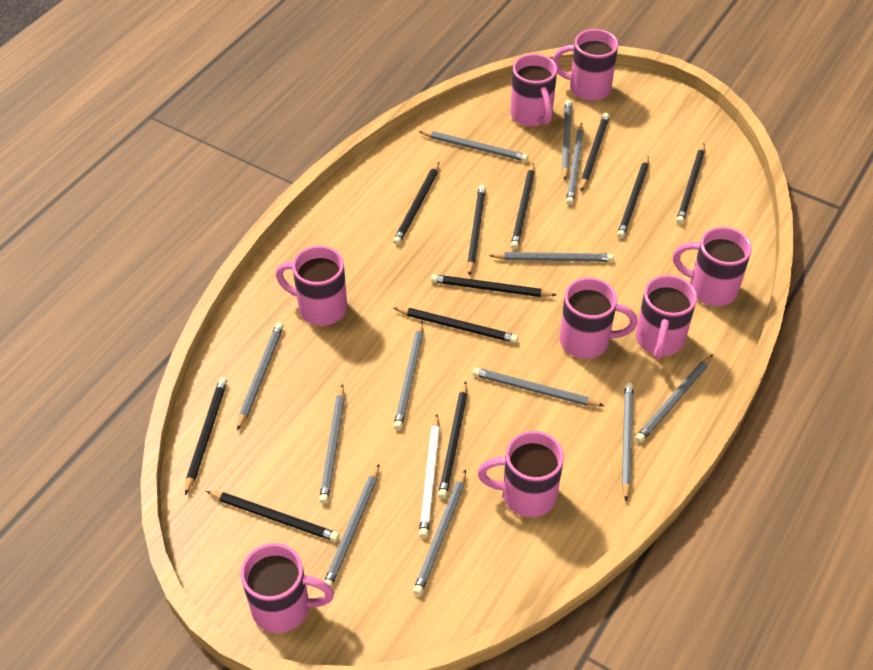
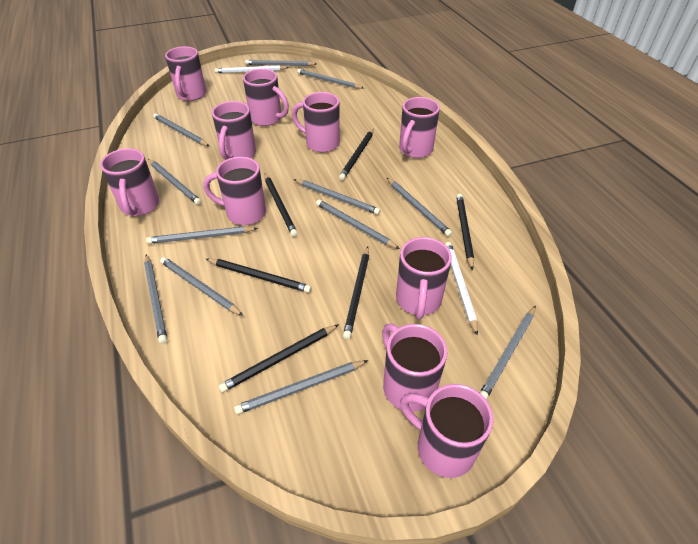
black pencil: 11 -> 6
pink mug: 8 -> 10
white pencil: 1 -> 2

